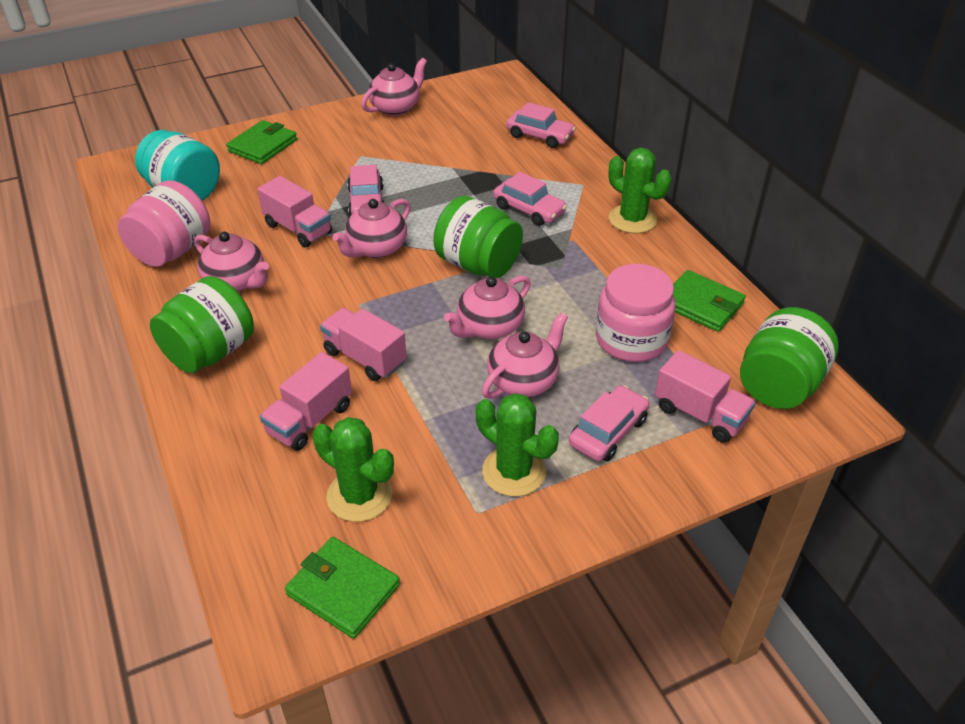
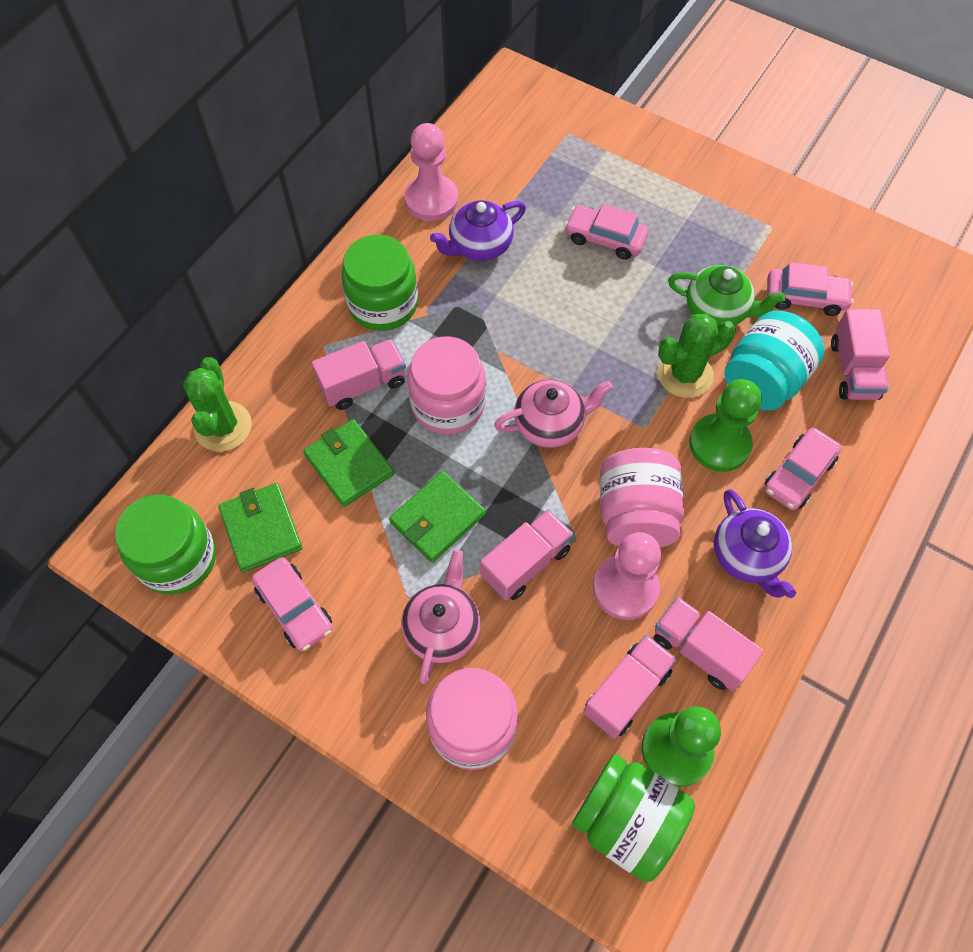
green cactus: 3 -> 2
green pawn: 0 -> 2
green teapot: 0 -> 1
pink jar: 2 -> 3
pink pawn: 0 -> 2
pink teapot: 5 -> 2
pink truck: 4 -> 5
purple teapot: 0 -> 2

